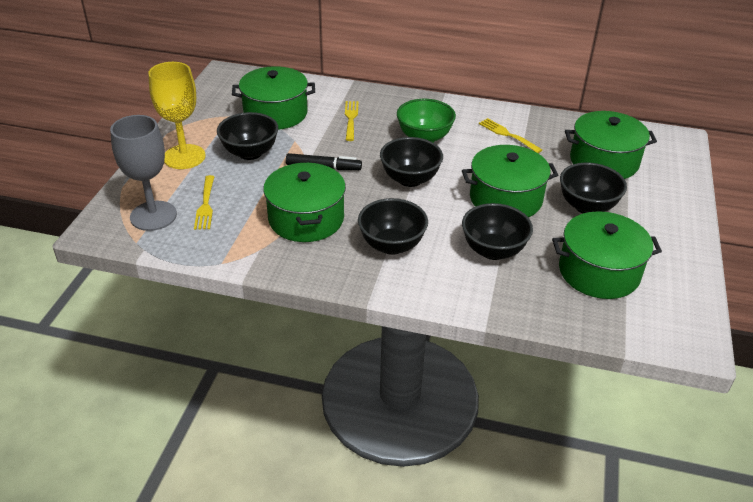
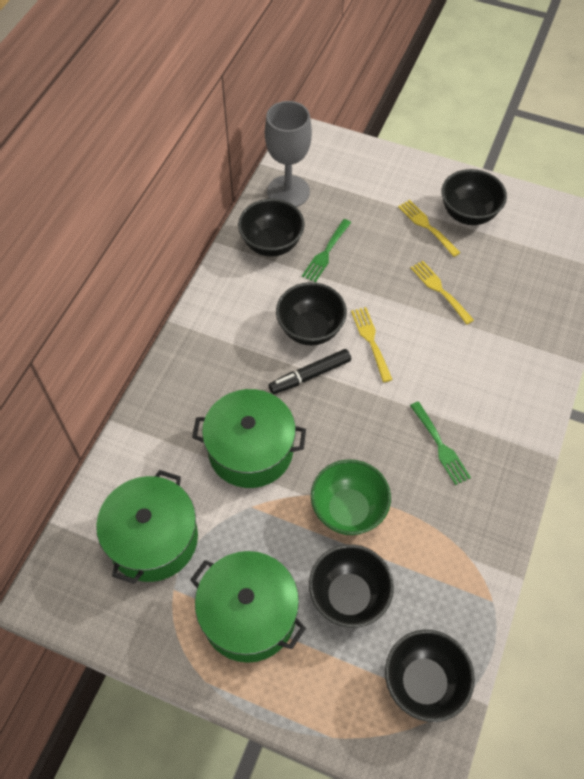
green fork: 0 -> 2
green pot: 5 -> 3
yellow goblet: 1 -> 0

